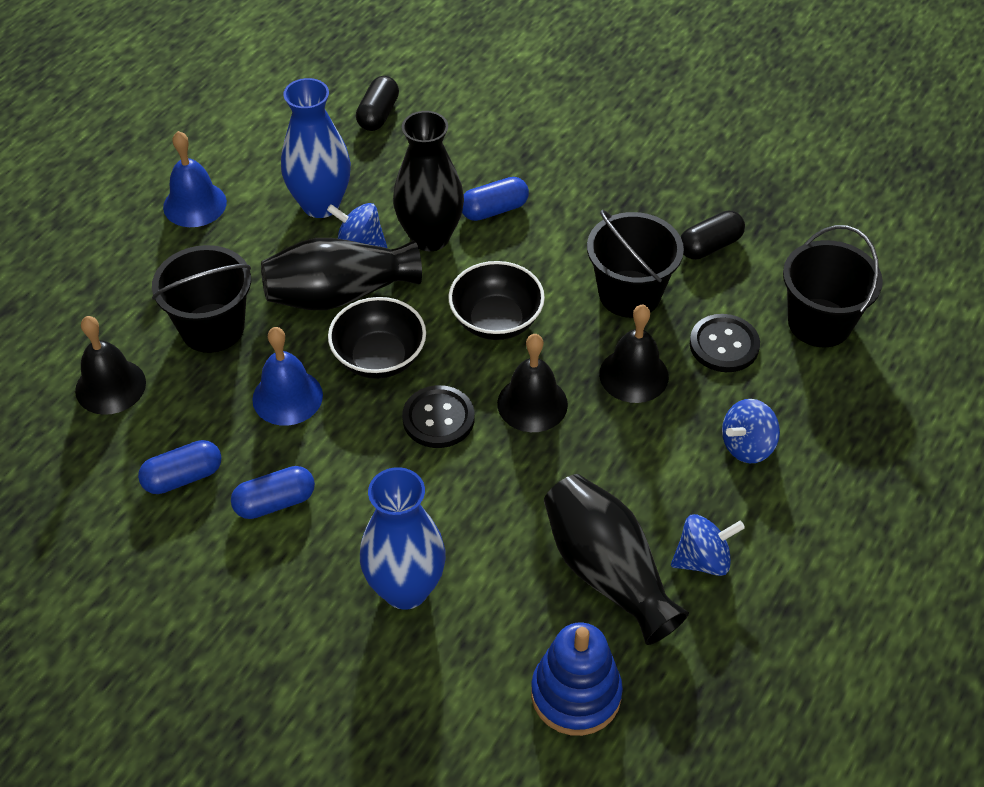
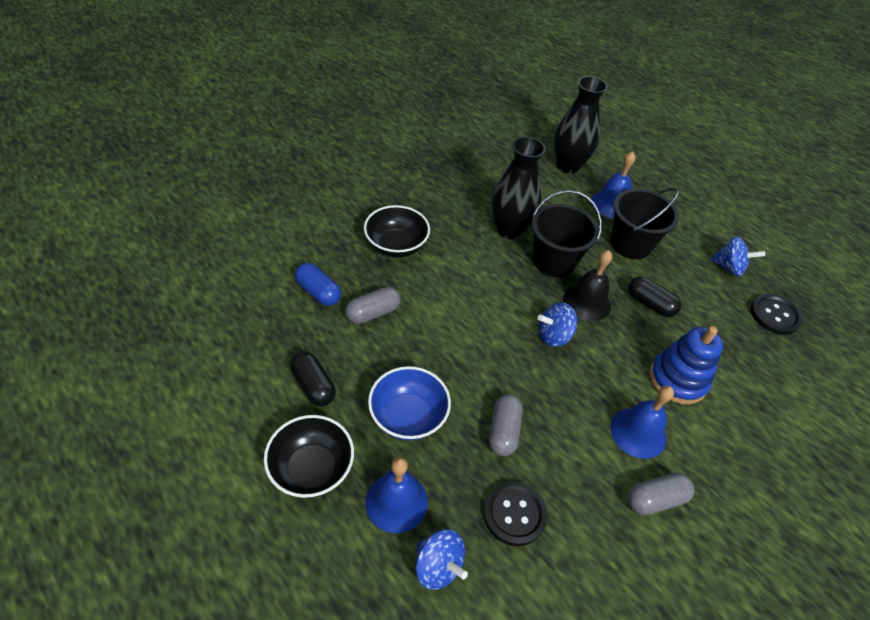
black bell: 3 -> 1
black bucket: 3 -> 2
black vase: 3 -> 2
blue bell: 2 -> 3
blue bowl: 0 -> 1
blue capsule: 3 -> 1
blue vase: 2 -> 0
grey capsule: 0 -> 3

